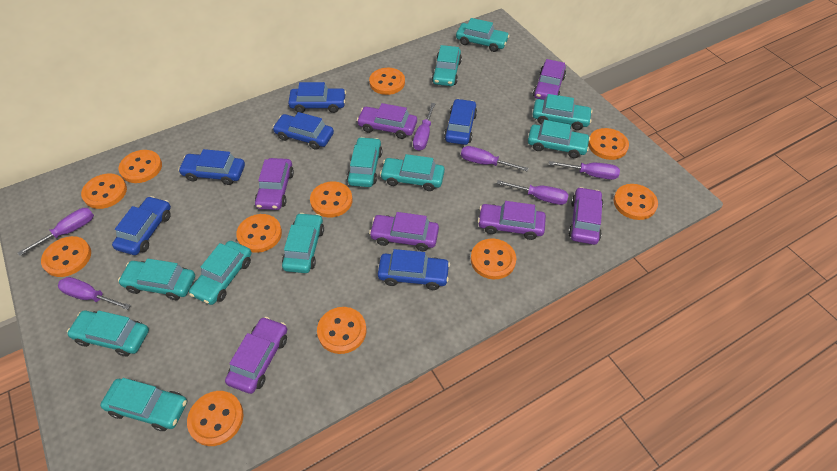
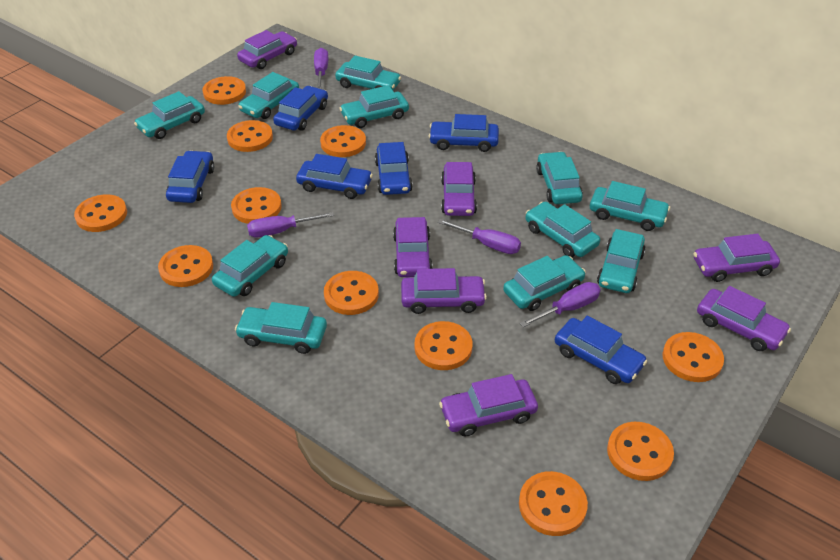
purple screwdriver: 6 -> 4

